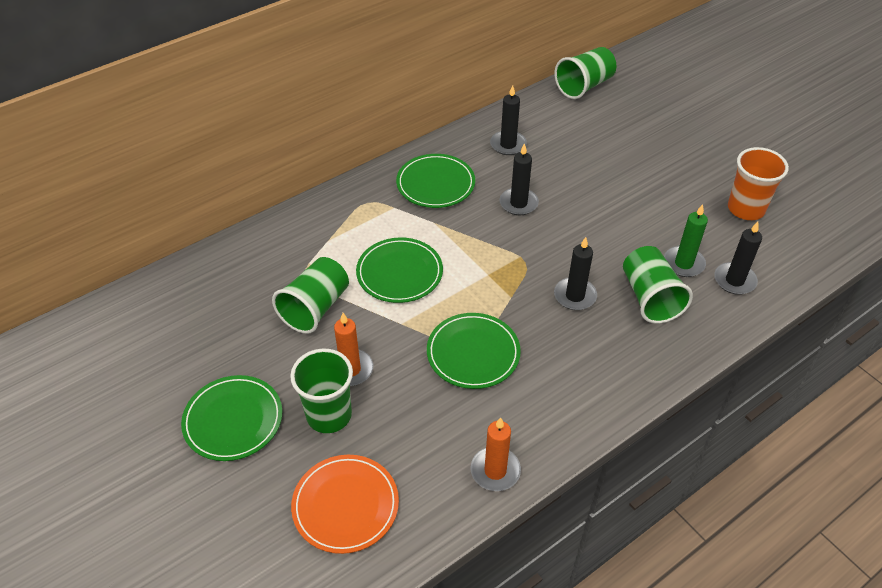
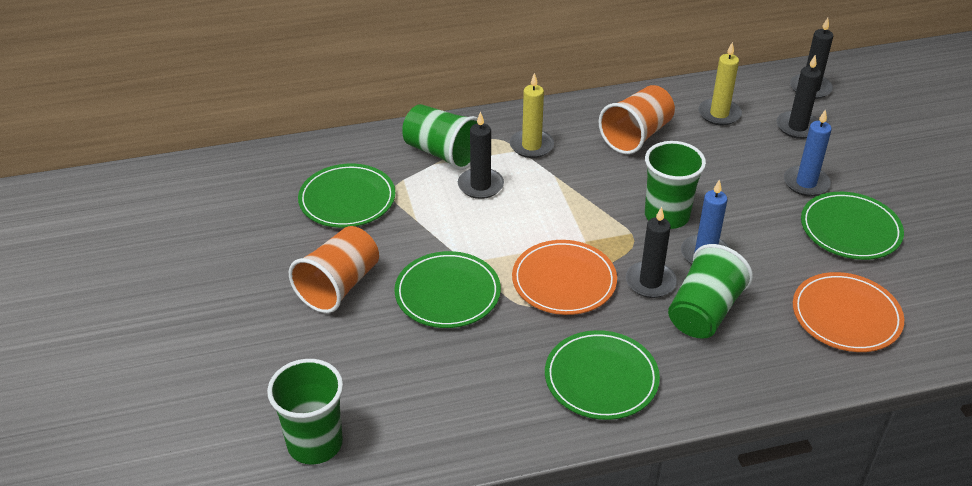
blue candle: 0 -> 2
green candle: 1 -> 0
orange candle: 2 -> 0
orange cup: 1 -> 2
orange plate: 1 -> 2
yellow candle: 0 -> 2

